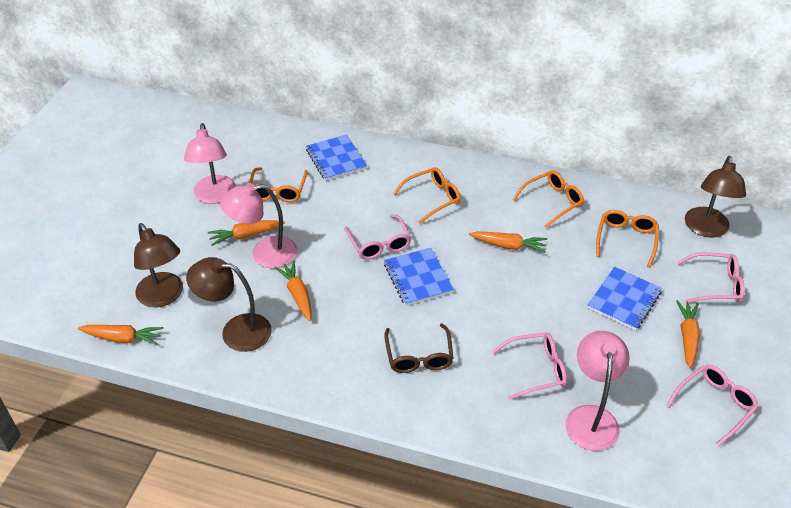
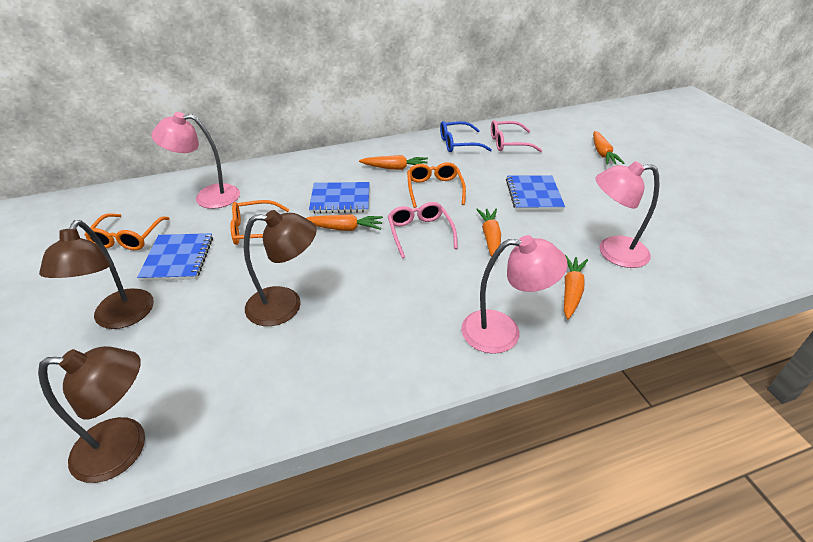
blue glasses: 0 -> 1
brown glasses: 1 -> 0
orange glasses: 4 -> 3
pink glasses: 4 -> 2

